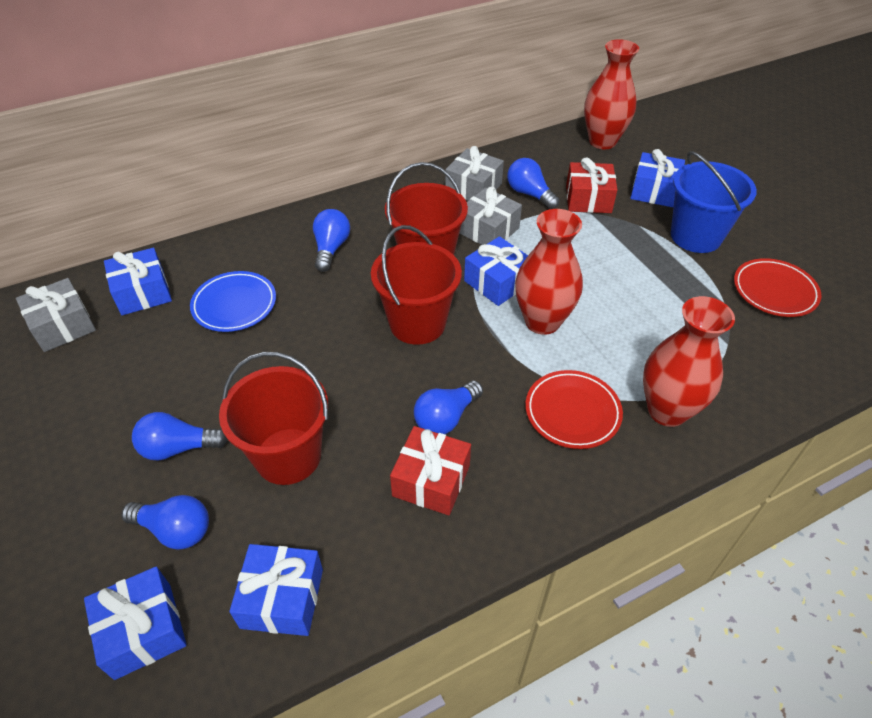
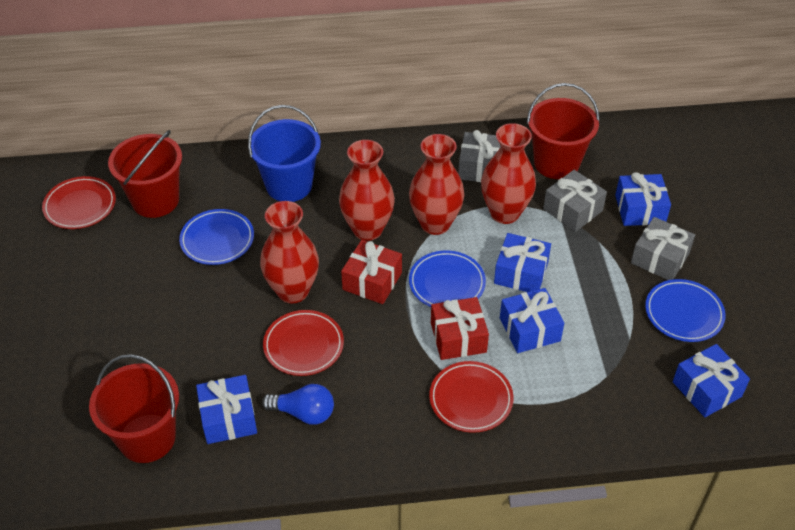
blue light bulb: 5 -> 1
blue plate: 1 -> 3
red plate: 2 -> 3
red vase: 3 -> 4

